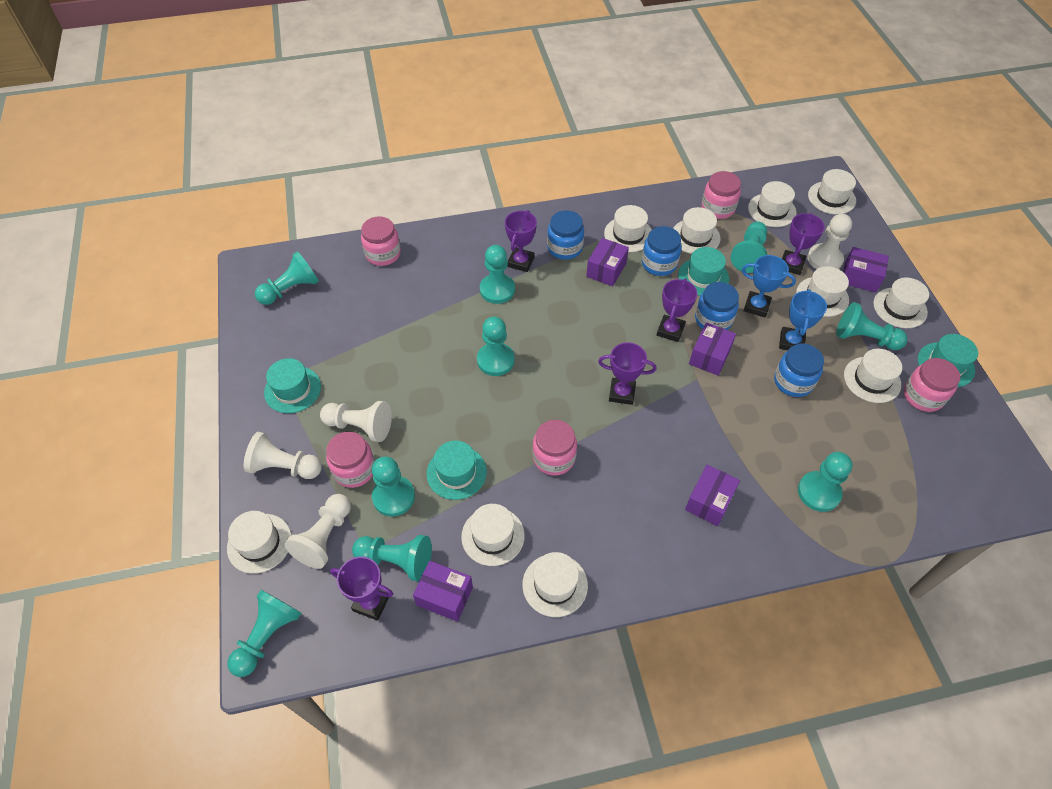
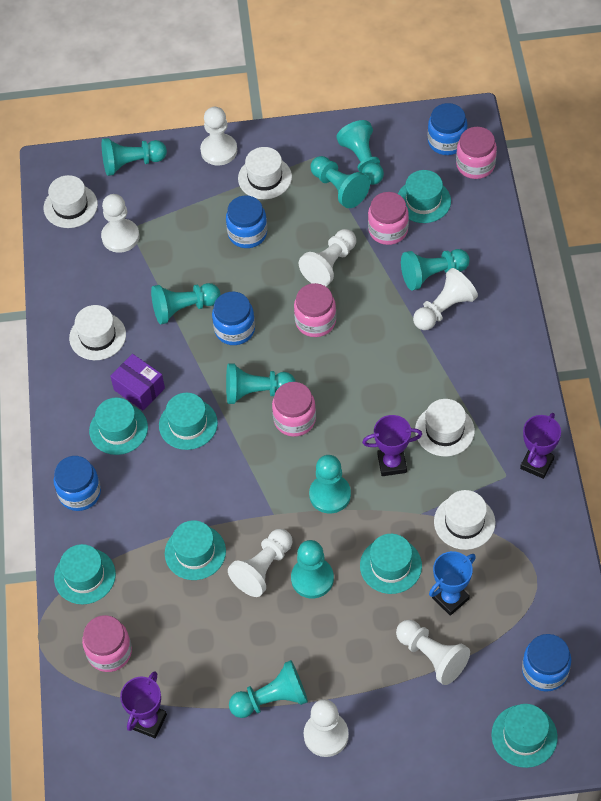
blue jar: 4 -> 5
blue trophy: 2 -> 1
purple box: 5 -> 1
purple trophy: 5 -> 3
turquoise hat: 4 -> 7
white hat: 10 -> 5
white pawn: 4 -> 7

